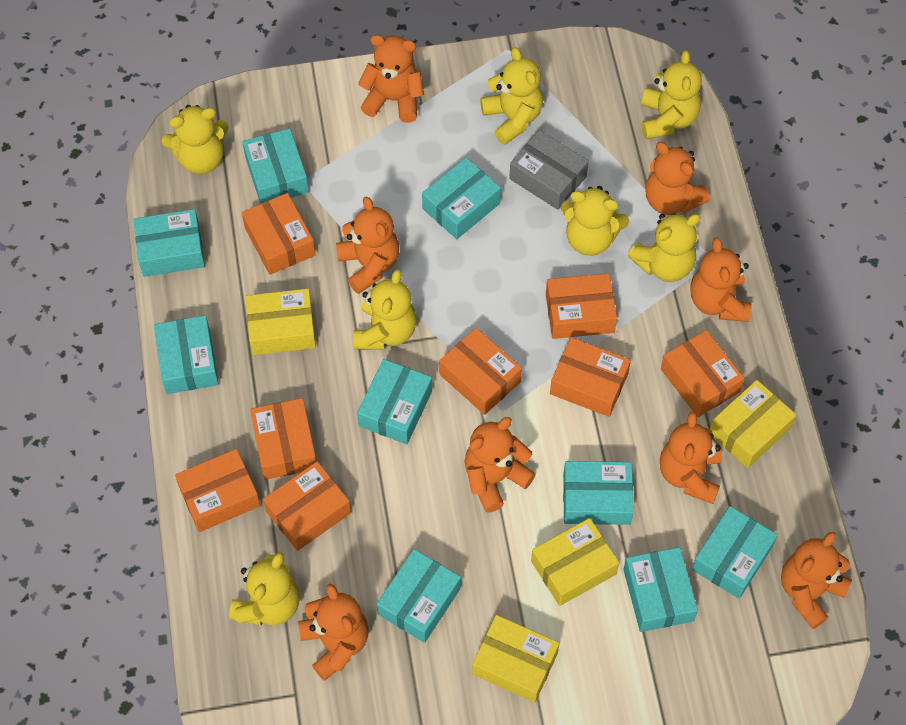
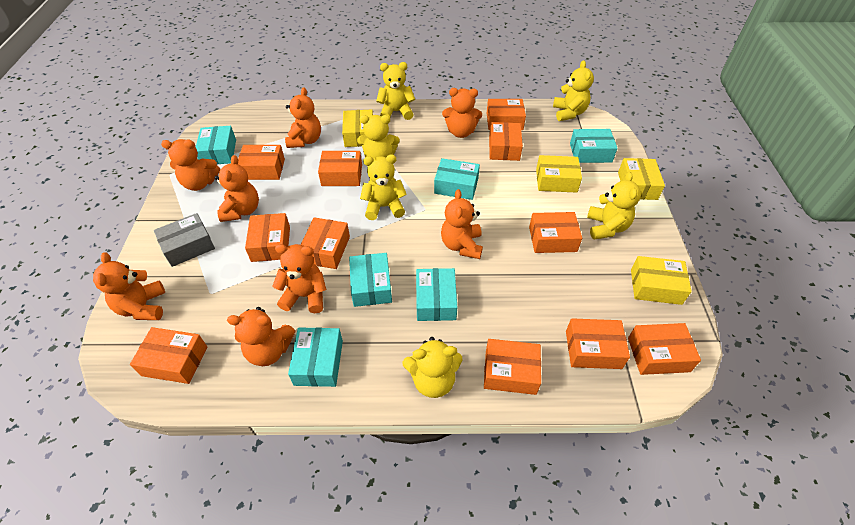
orange box: 8 -> 11
turquoise box: 9 -> 6
yellow teddy bear: 7 -> 6

